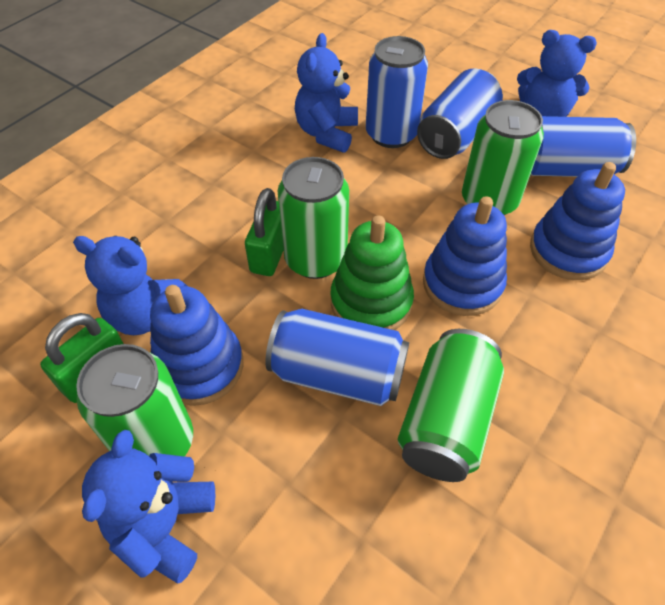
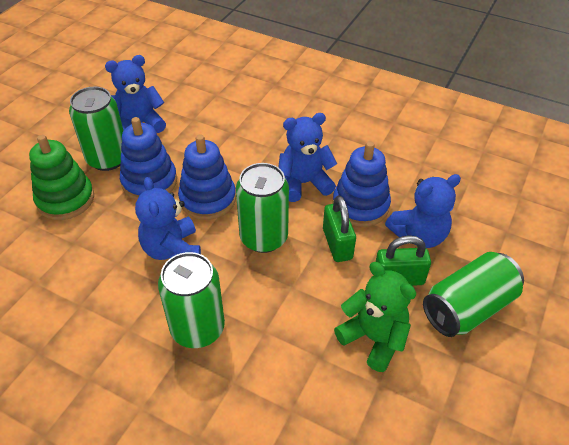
blue can: 4 -> 0
green teddy bear: 0 -> 1

